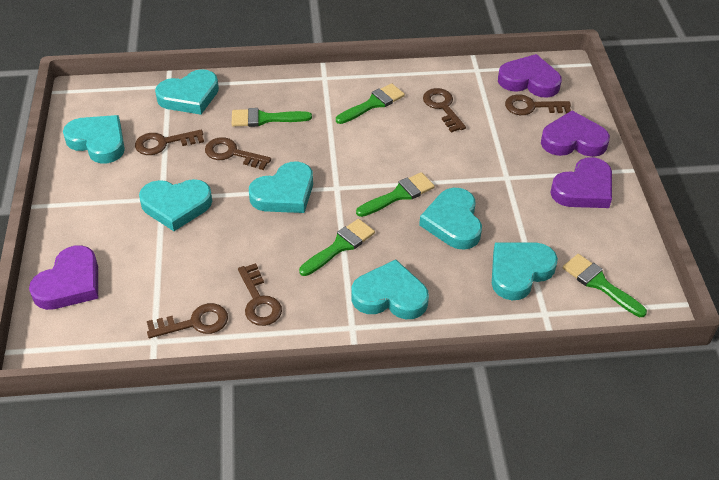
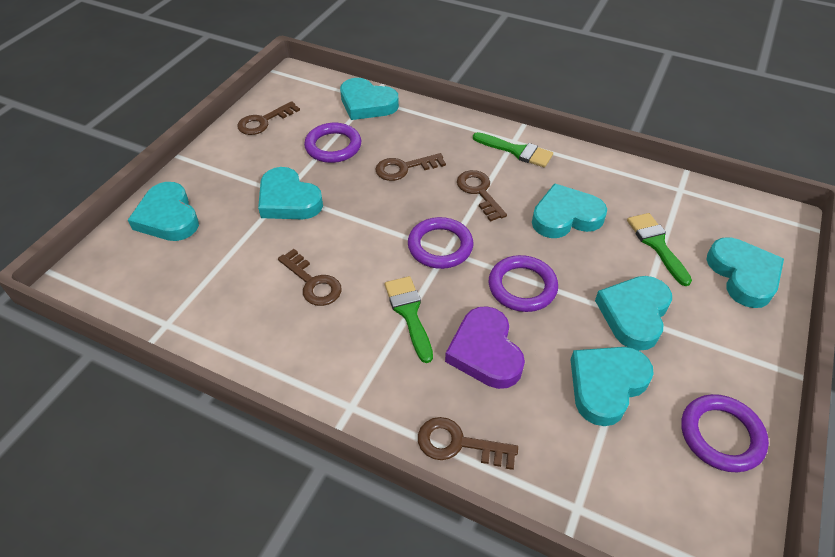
brown key: 6 -> 5
green brush: 5 -> 3
purple heart: 4 -> 1
purple ring: 0 -> 4

